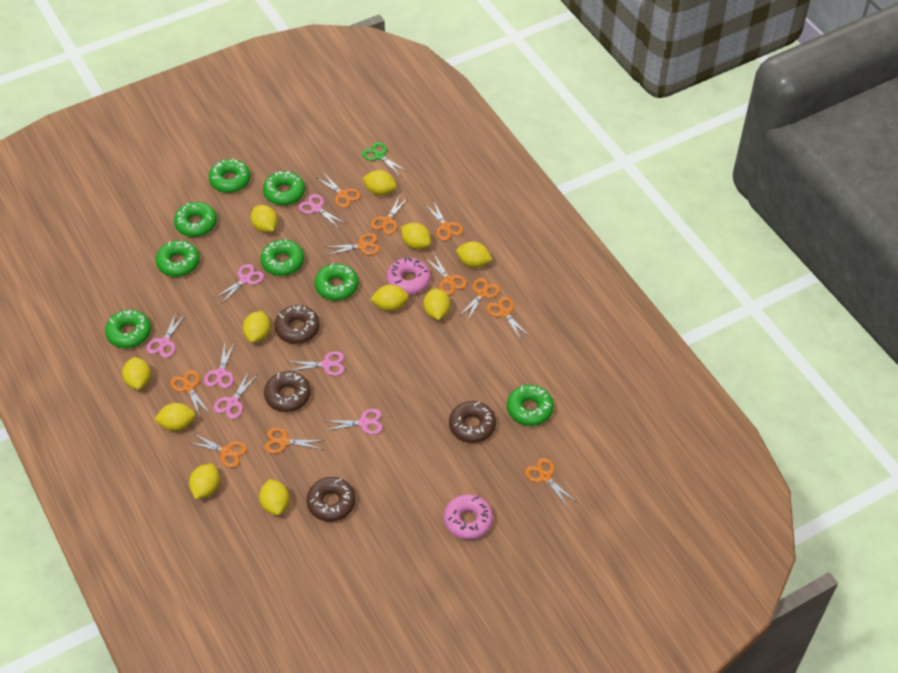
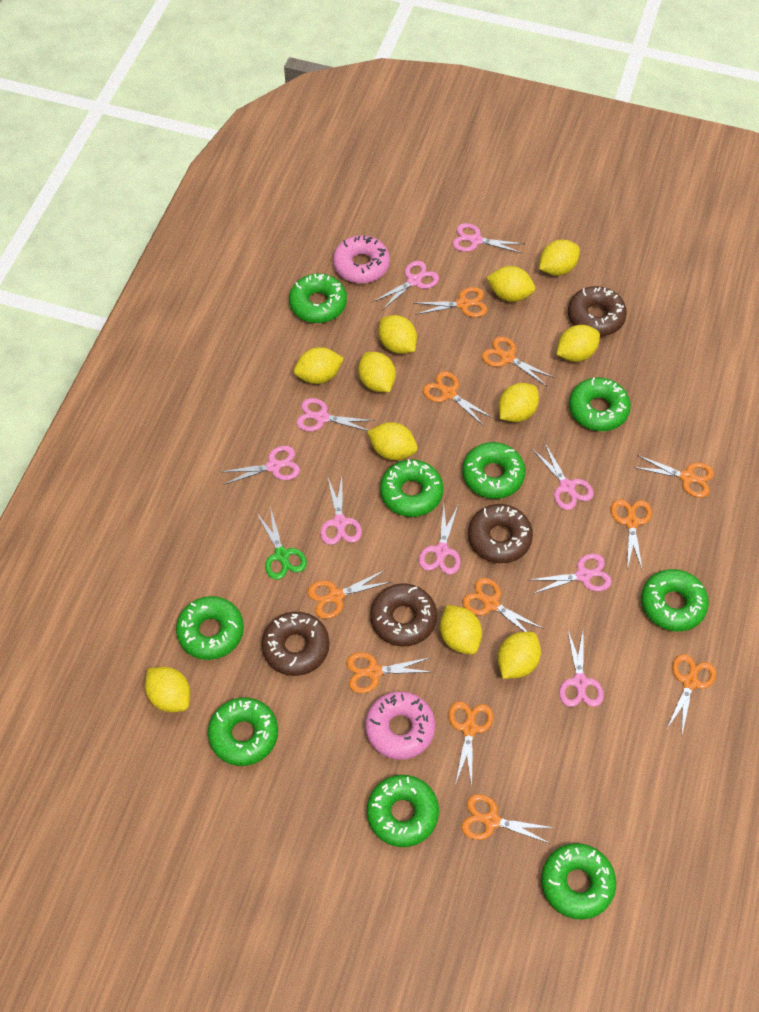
green donut: 8 -> 9
pink scissors: 7 -> 9

